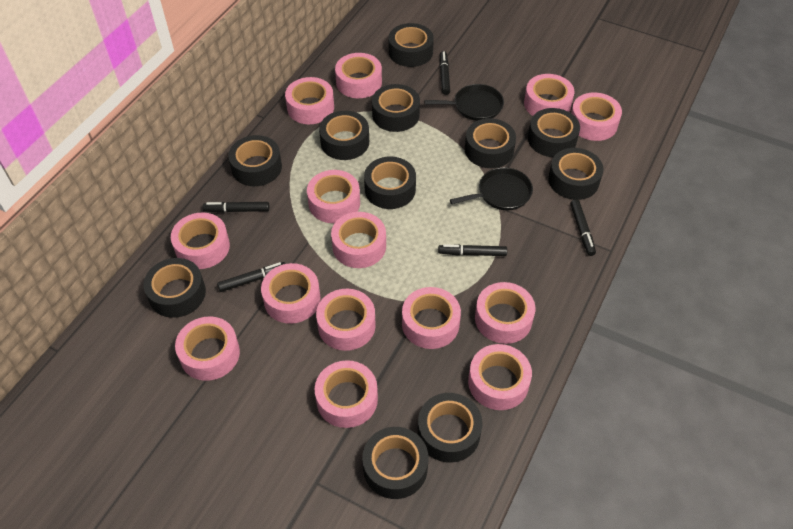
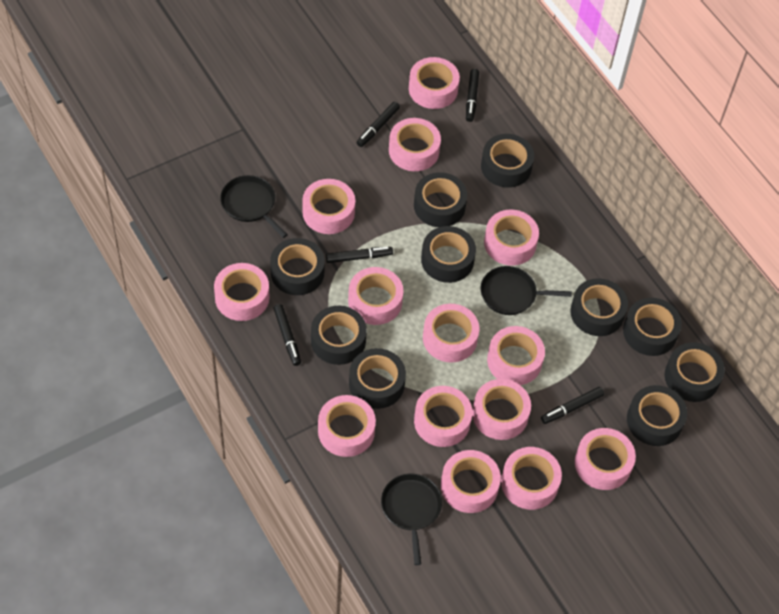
black pan: 2 -> 3
black tape: 11 -> 10

